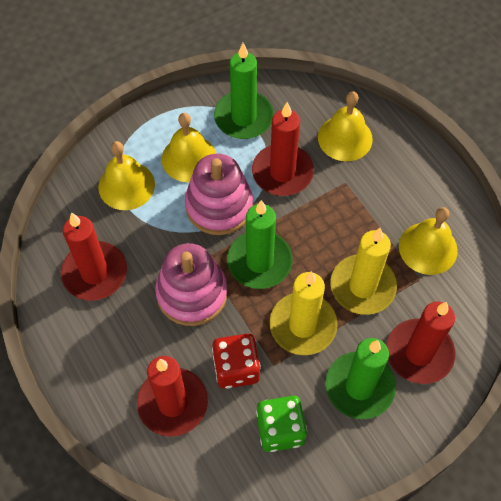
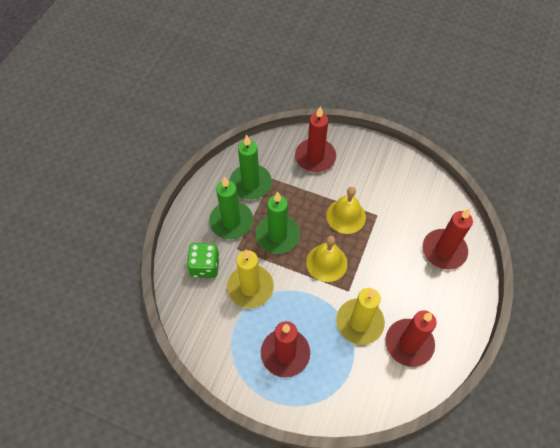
pink stacking toy: 2 -> 0
red dice: 1 -> 0
yellow bell: 4 -> 2

